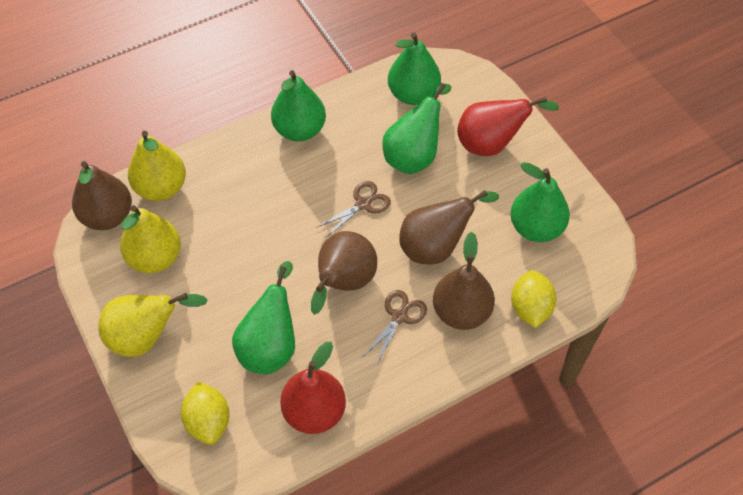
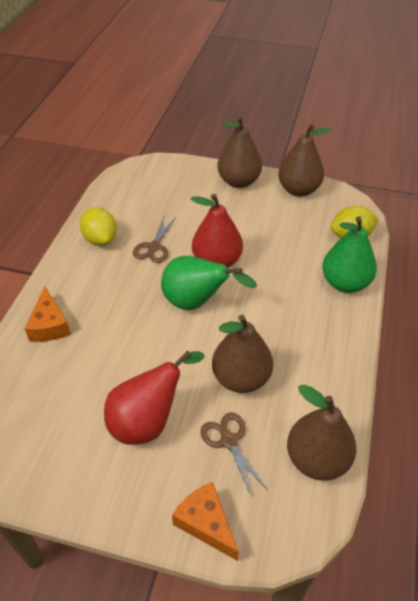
green pear: 5 -> 2
orange cheese: 0 -> 2
yellow pear: 3 -> 0

